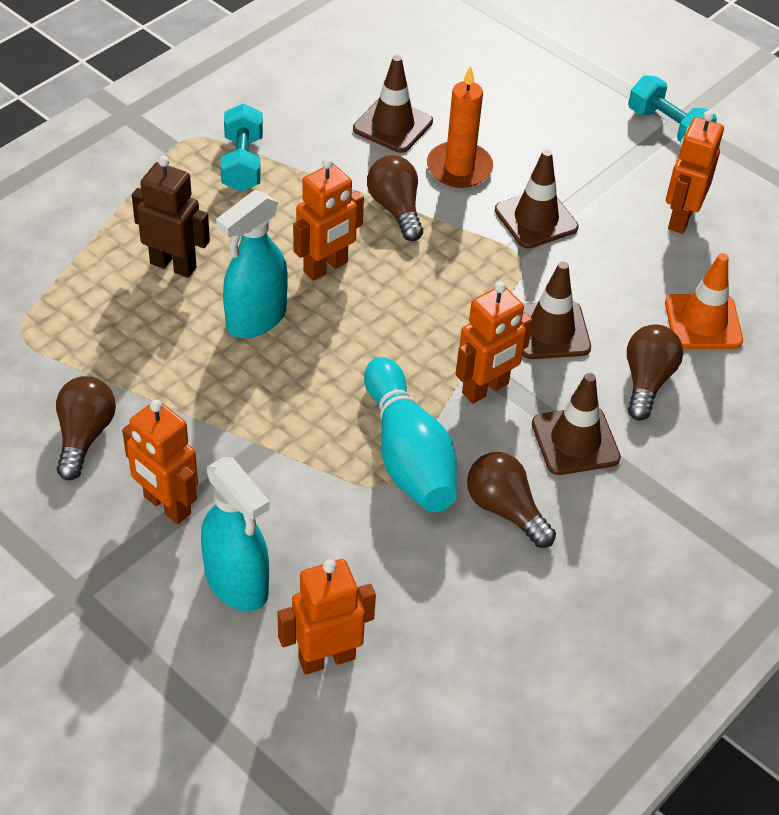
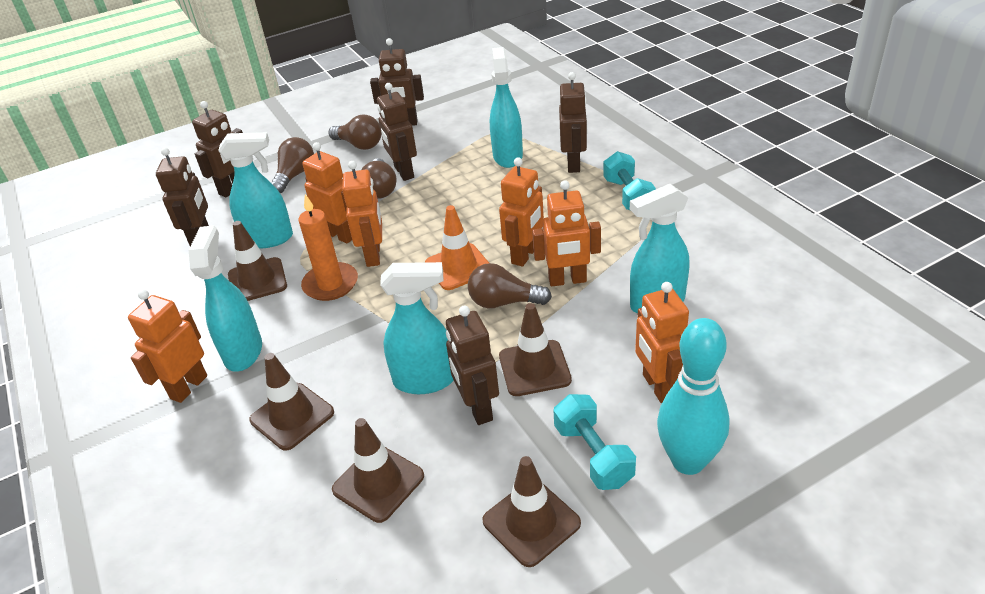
brown robot: 1 -> 6
brown traffic cone: 4 -> 5
orange robot: 5 -> 6
turquoise spray bottle: 2 -> 5

